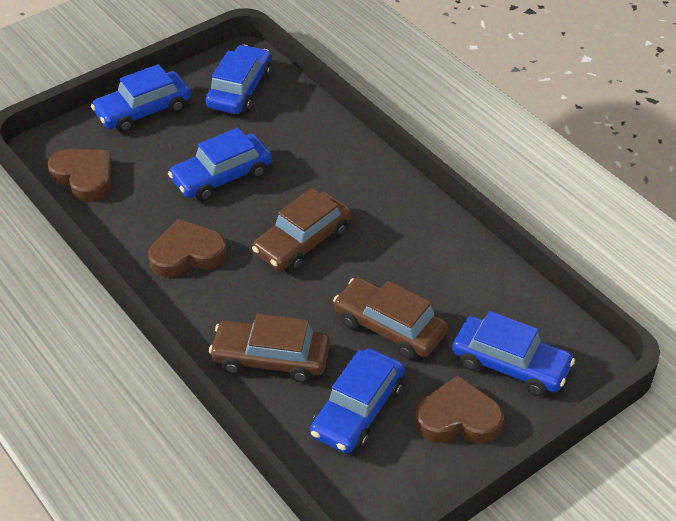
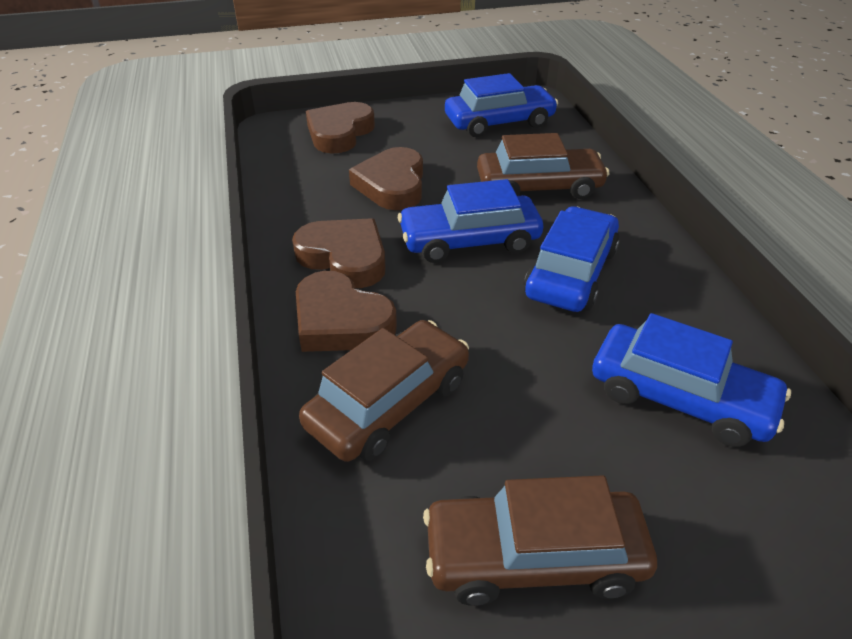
blue car: 5 -> 4
brown heart: 3 -> 4

